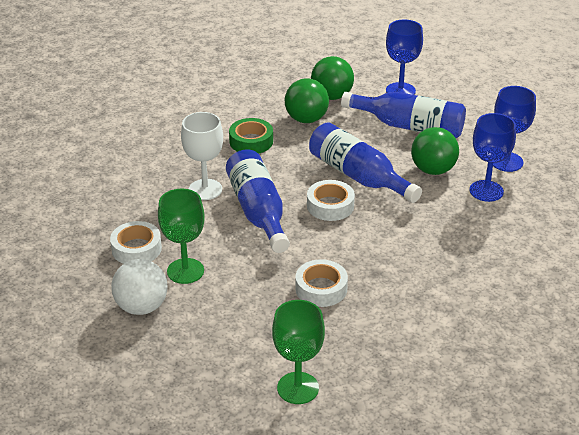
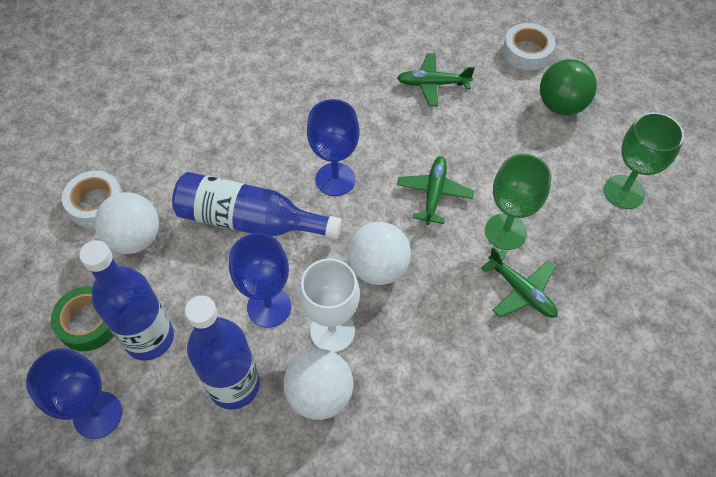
green ball: 3 -> 1
green plane: 0 -> 3
white ball: 1 -> 3
white tape: 3 -> 2

